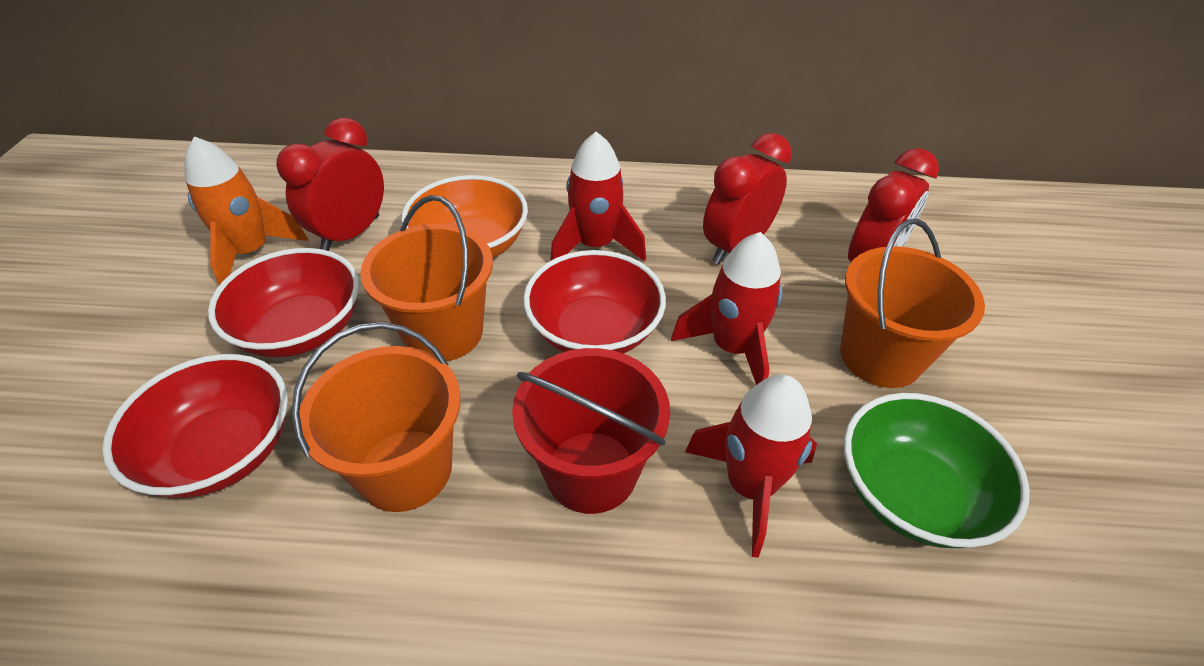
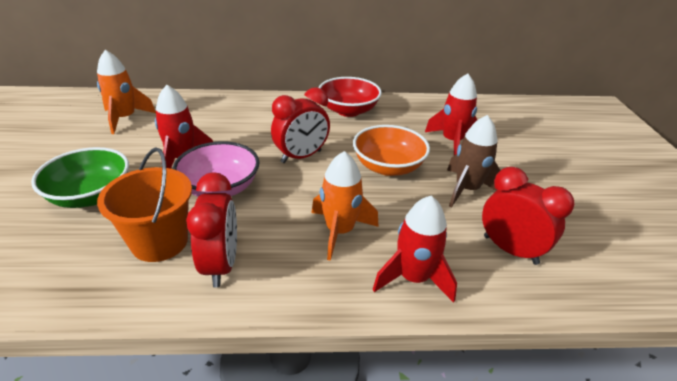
brown rocket: 0 -> 1
orange bucket: 3 -> 1
orange rocket: 1 -> 2
pink bowl: 0 -> 1
red bowl: 3 -> 1
red bucket: 1 -> 0

